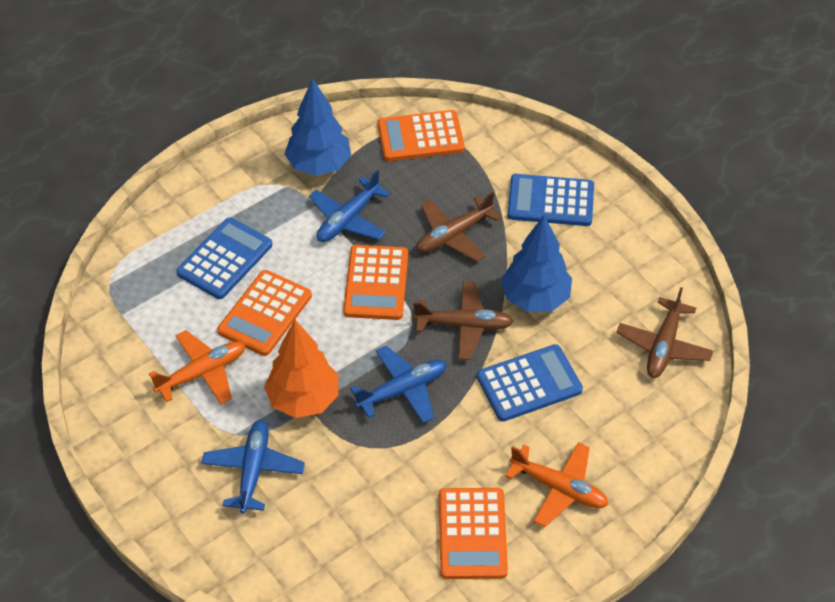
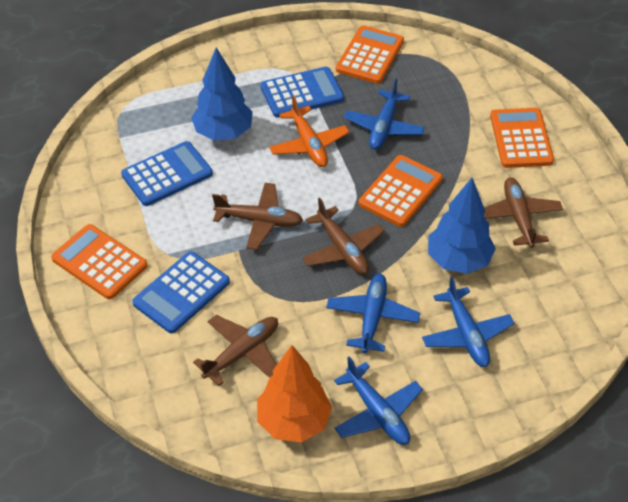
blue plane: 3 -> 4
brown plane: 3 -> 4
orange plane: 2 -> 1

